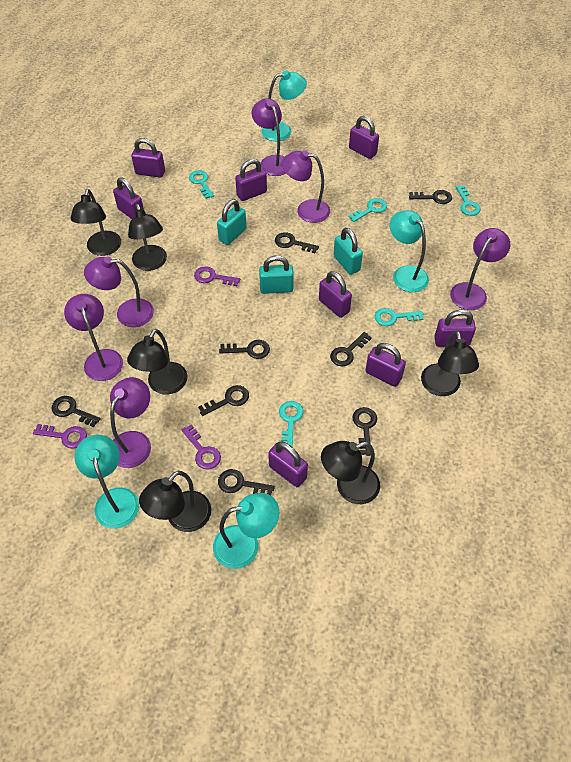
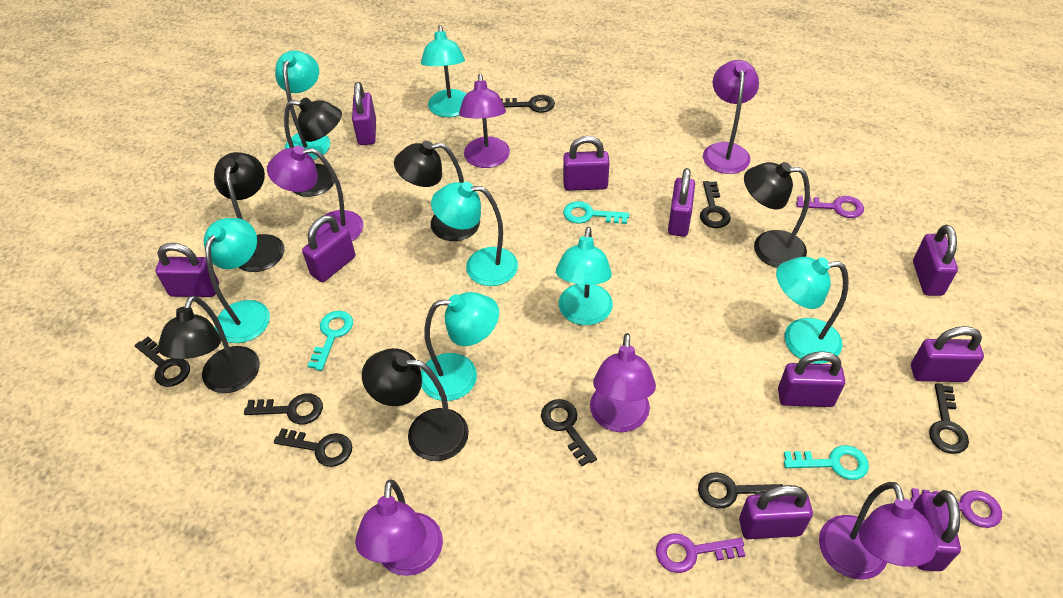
purple padlock: 8 -> 10
turquoise key: 5 -> 3
turquoise lamp: 4 -> 7
turquoise padlock: 3 -> 0

